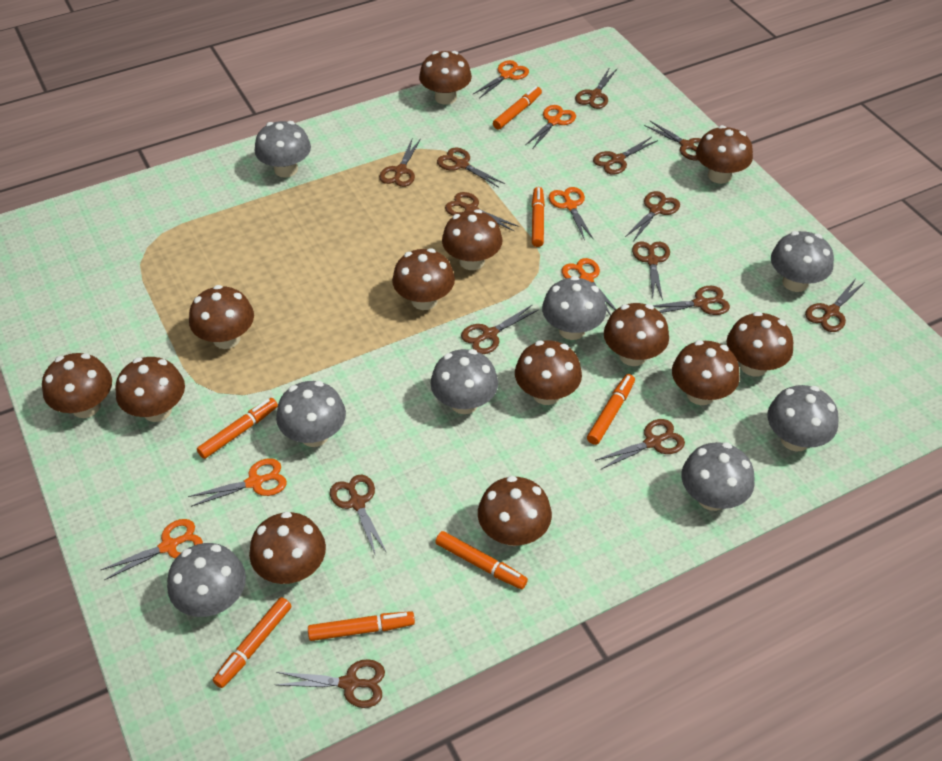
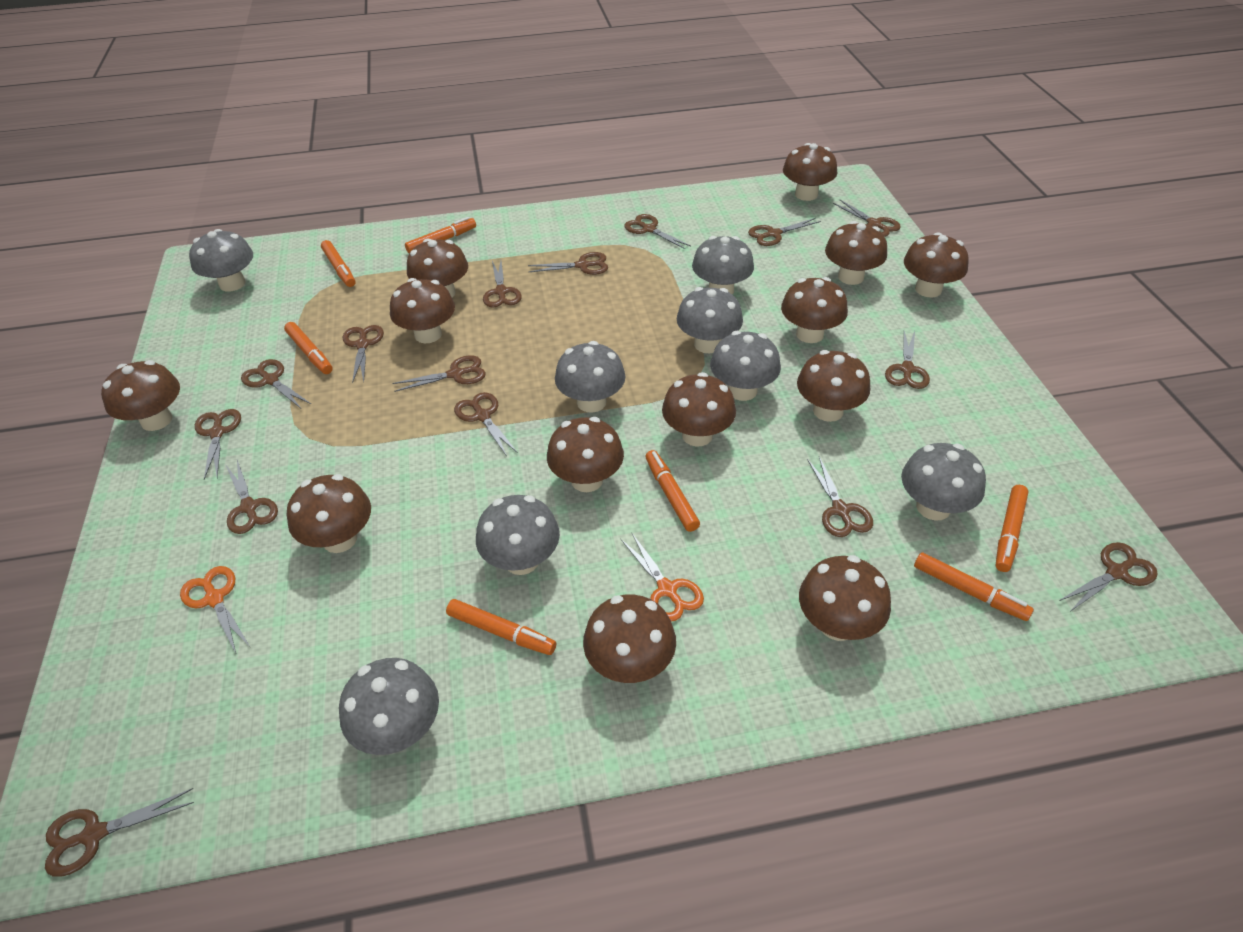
brown scissors: 14 -> 15
orange scissors: 6 -> 2

